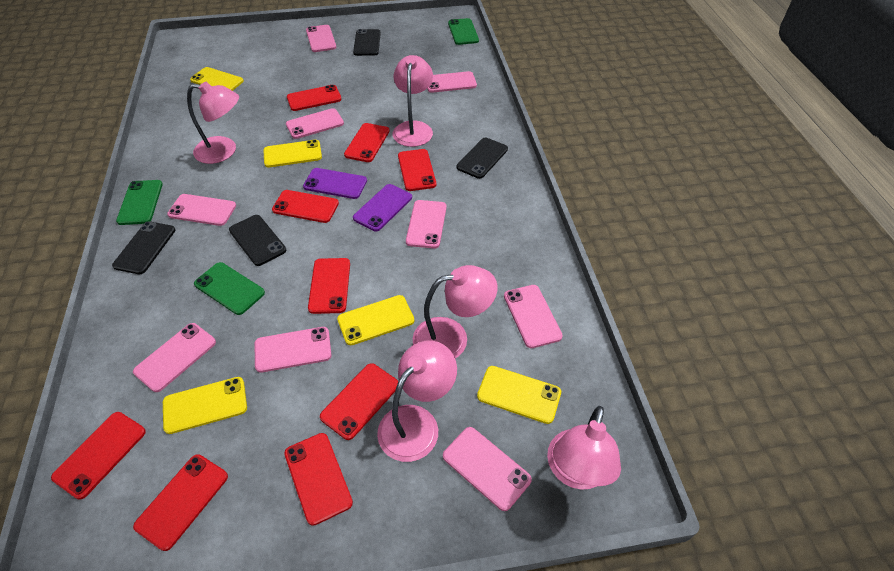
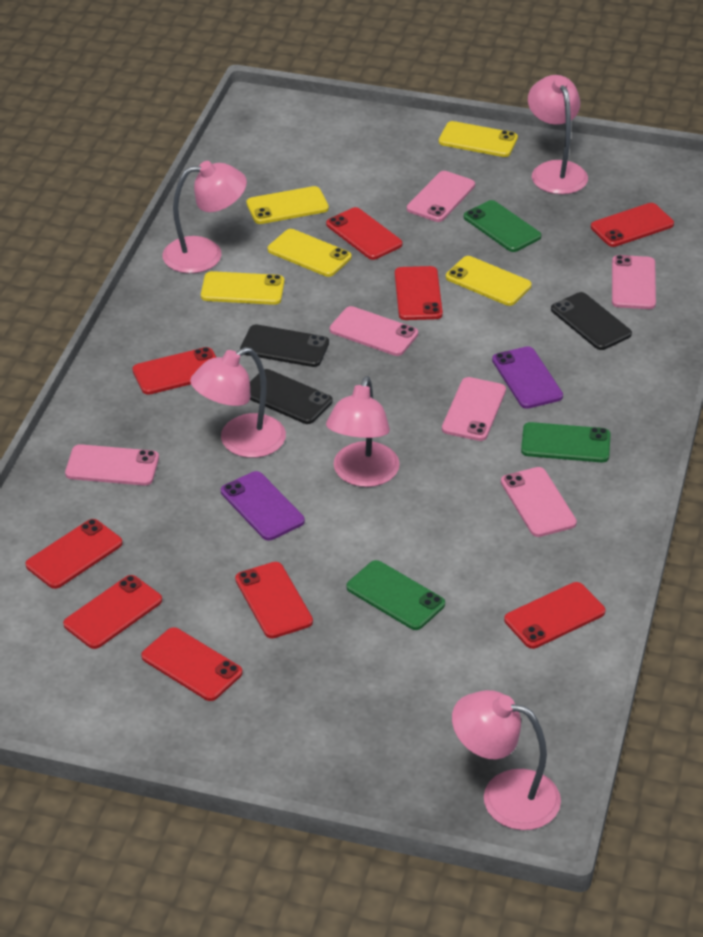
black phone: 4 -> 3
pink phone: 9 -> 6

